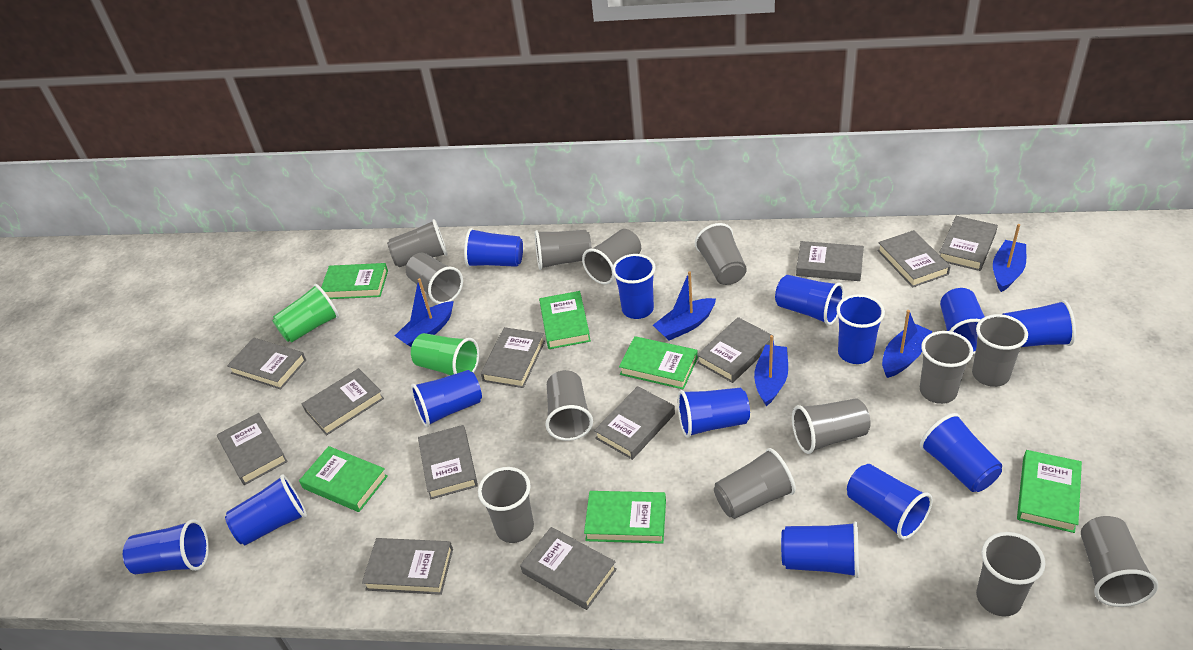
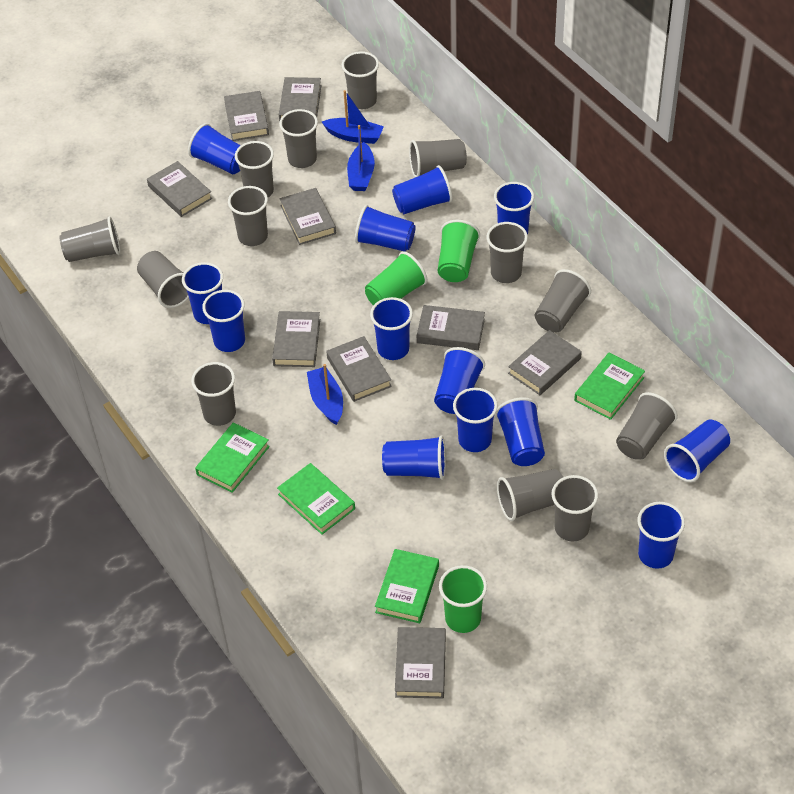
blue boat: 5 -> 3
green book: 6 -> 4
green cup: 2 -> 3
grey book: 12 -> 9

